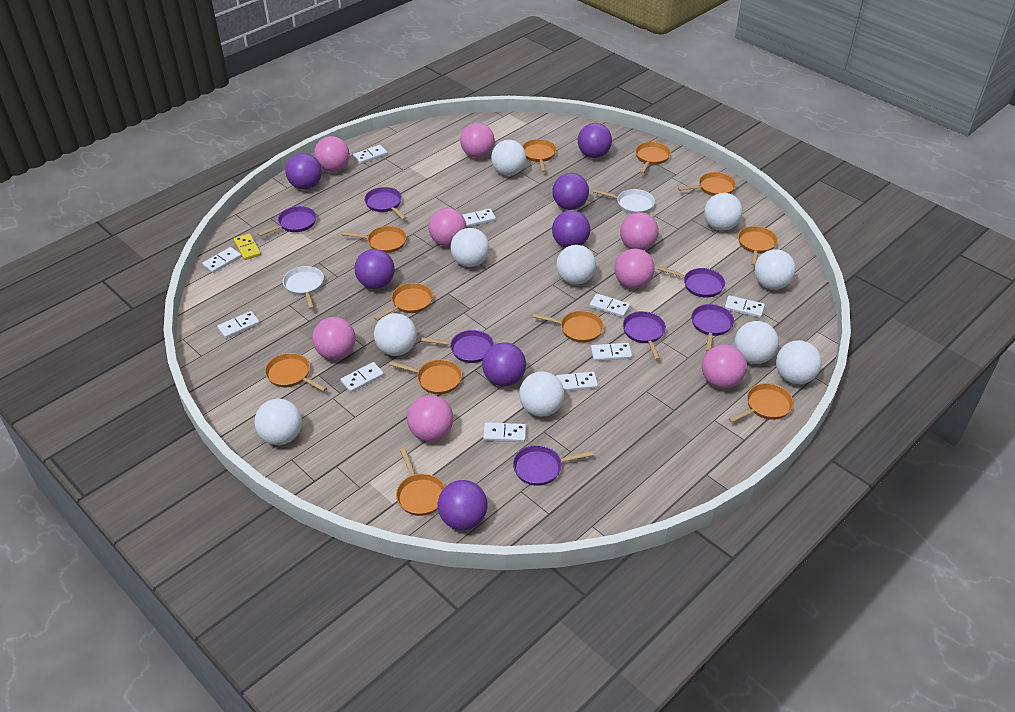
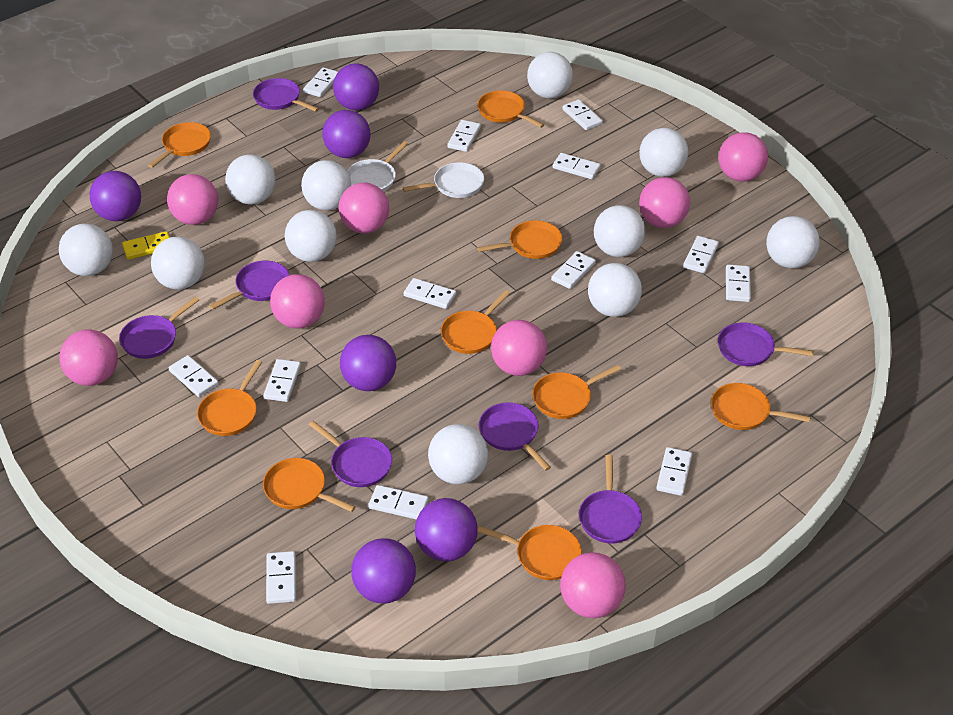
orange pan: 11 -> 9
purple ball: 7 -> 6
white ball: 10 -> 11
white domino: 10 -> 13

